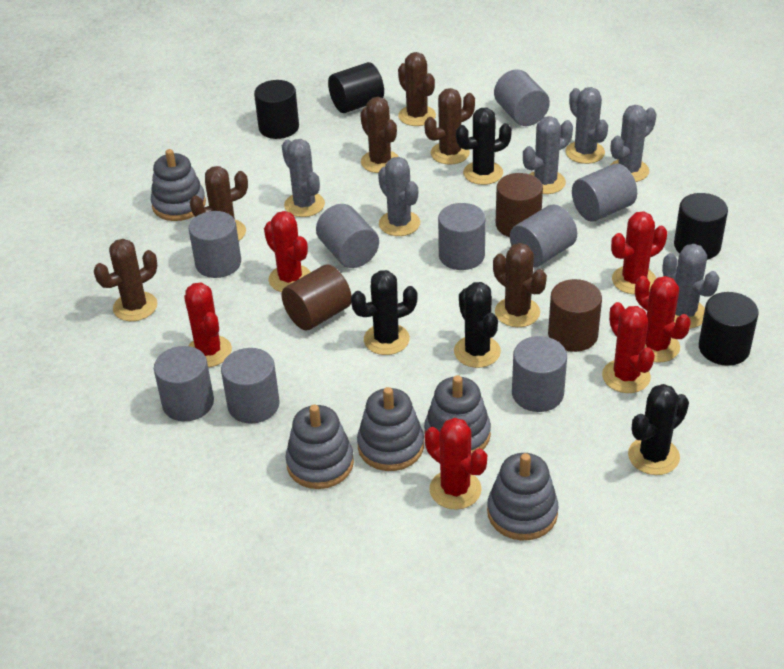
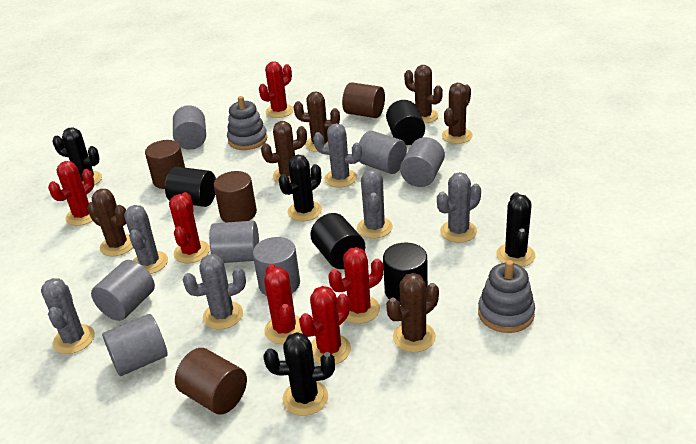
brown cylinder: 3 -> 4
grey cylinder: 9 -> 7
grey stacking toy: 5 -> 2

